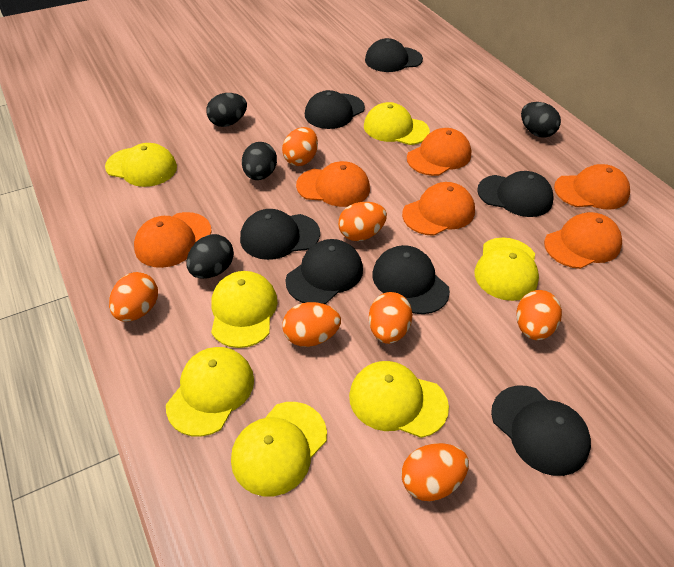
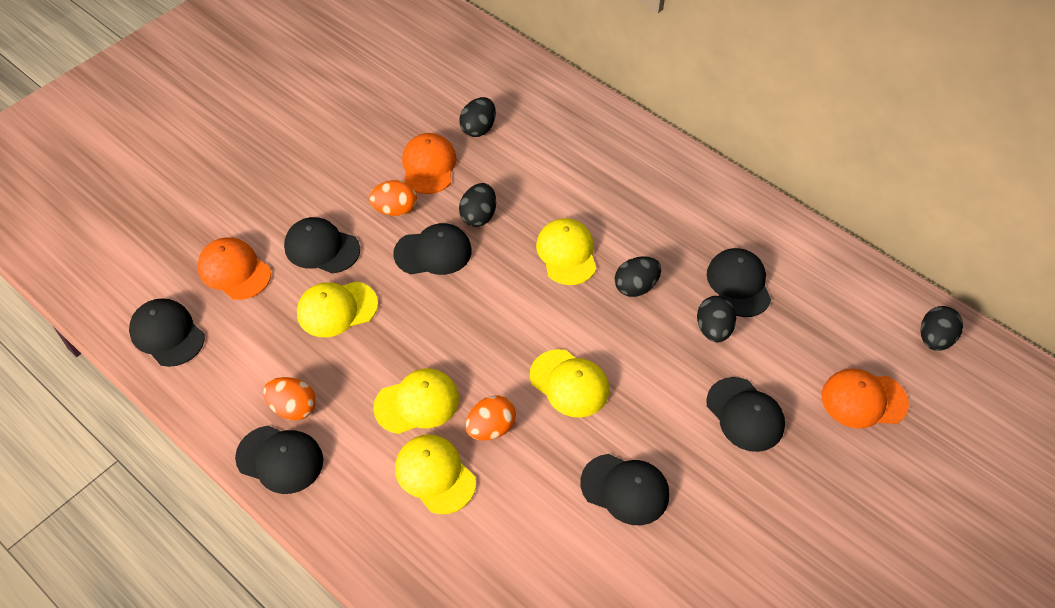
black egg: 4 -> 5
orange cap: 6 -> 3
orange egg: 7 -> 3
yellow cap: 7 -> 5

